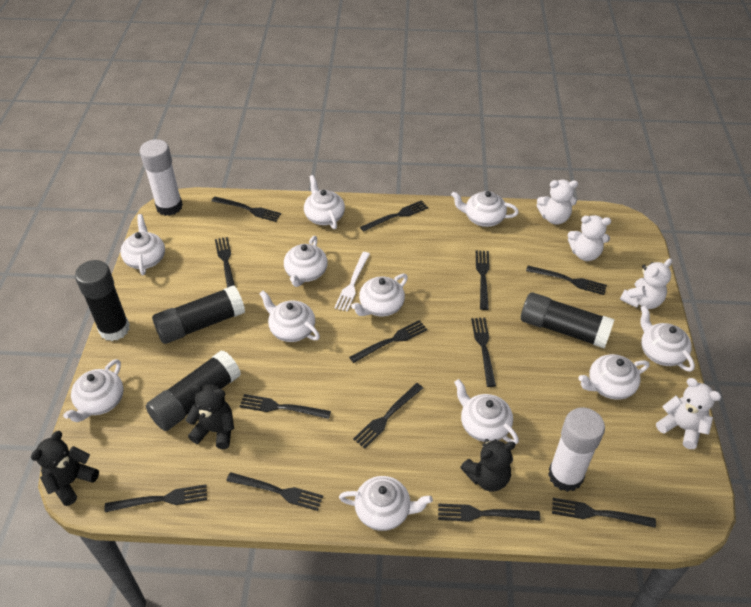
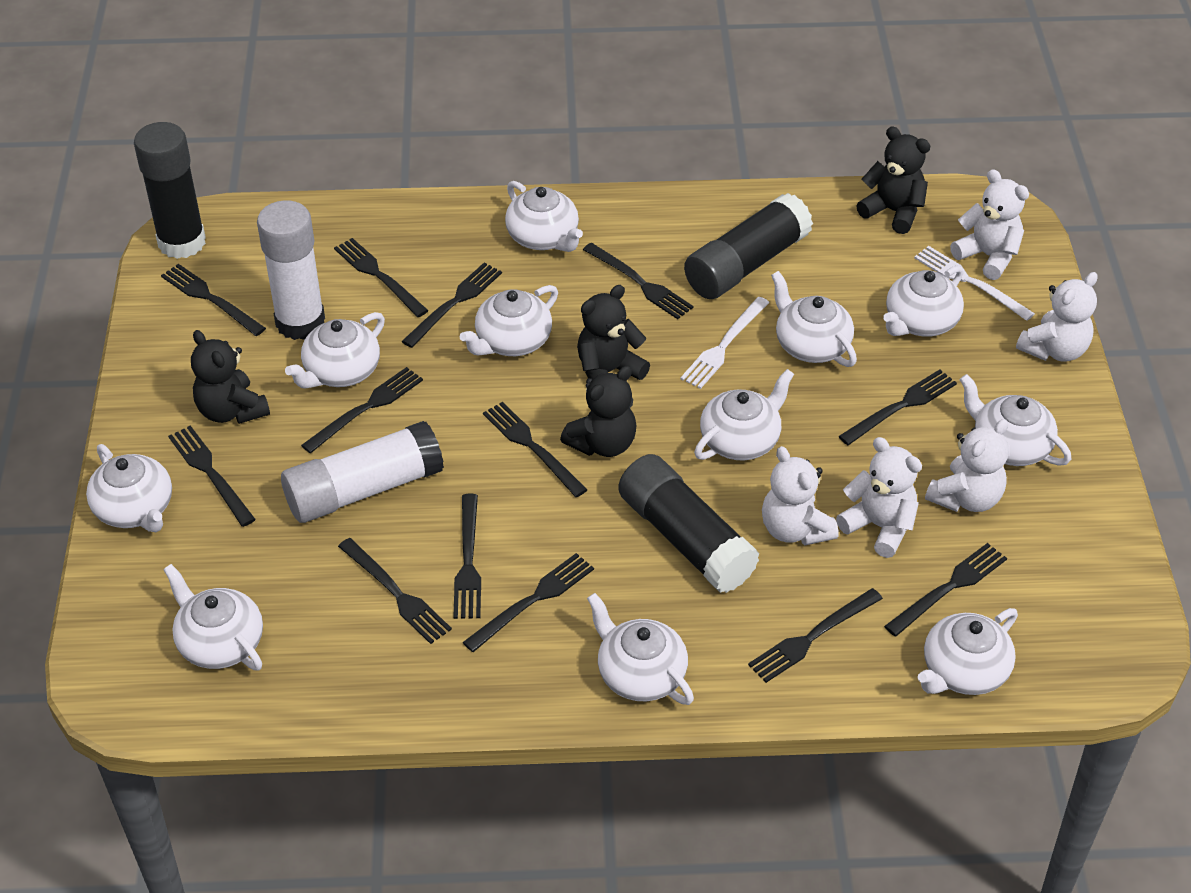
black glue stick: 4 -> 3
black teddy bear: 3 -> 4
white fork: 1 -> 2
white teddy bear: 4 -> 5

